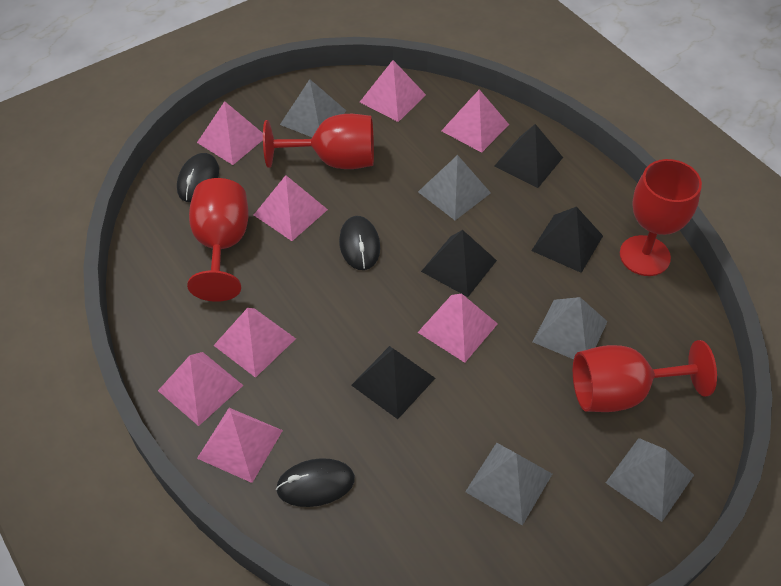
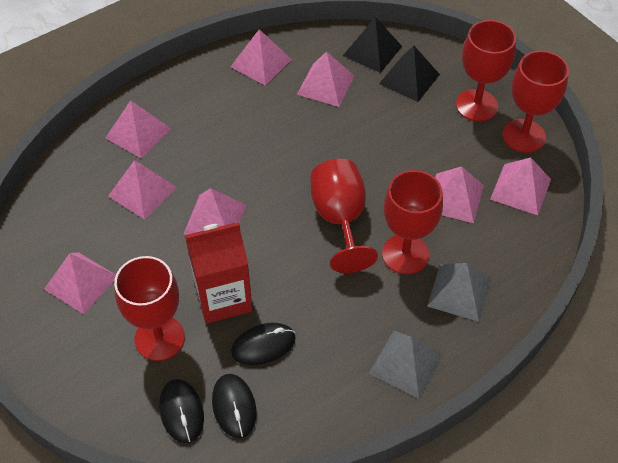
black pyramid: 4 -> 2
grey pyramid: 5 -> 2
red carton: 0 -> 1
red goblet: 4 -> 5

